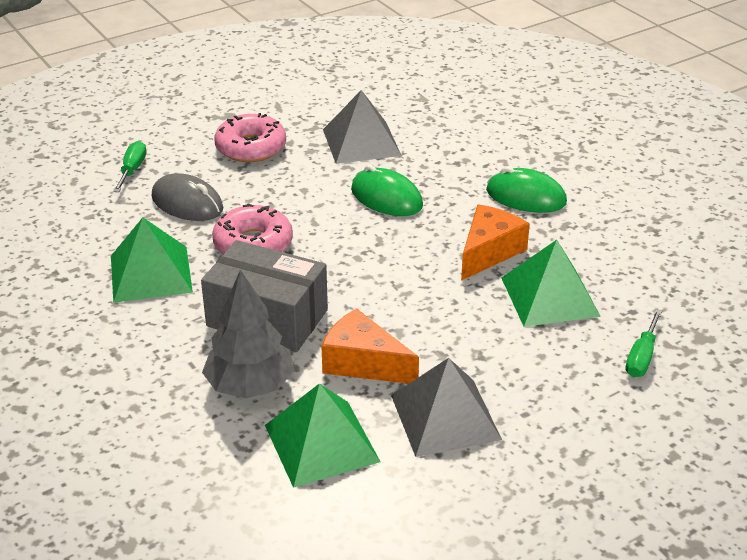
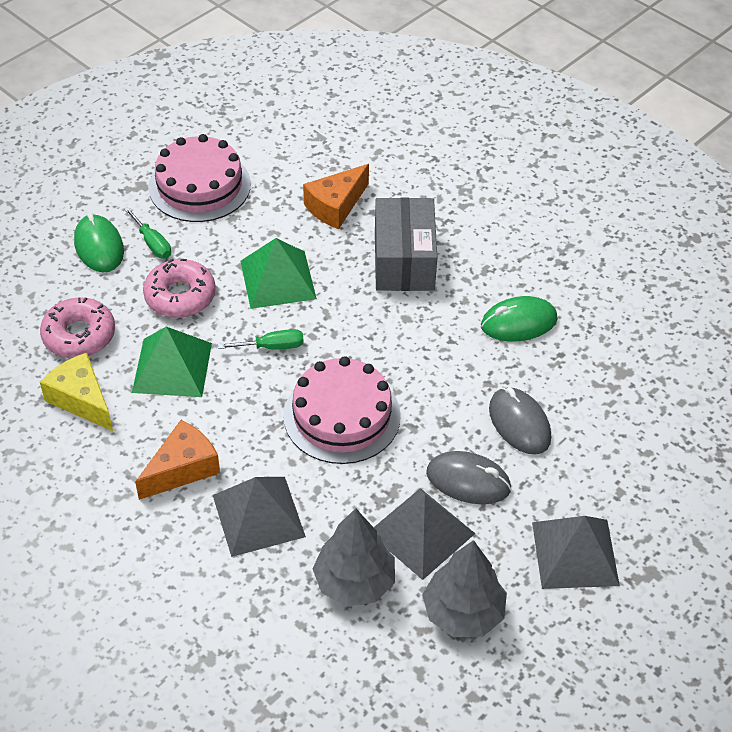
green pyramid: 3 -> 2
grey mouse: 1 -> 2
grey pyramid: 2 -> 3
grey tree: 1 -> 2
pink cake: 0 -> 2
yellow cheese: 0 -> 1

